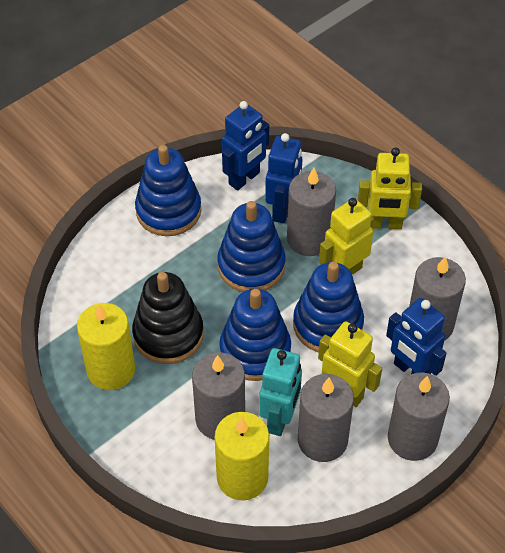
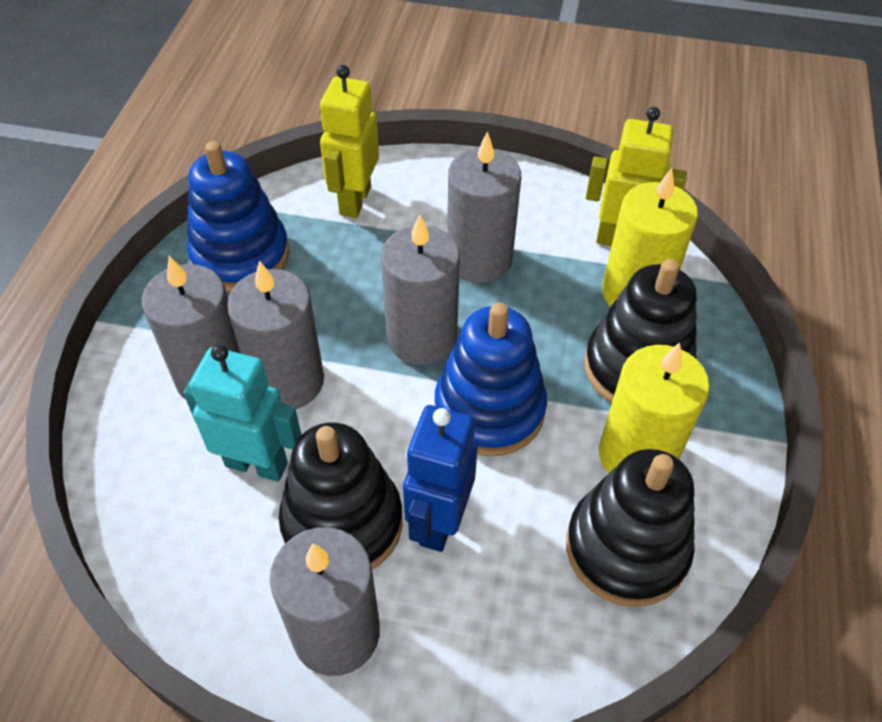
black stacking toy: 1 -> 3
blue robot: 3 -> 1
blue stacking toy: 4 -> 2
yellow robot: 3 -> 2

